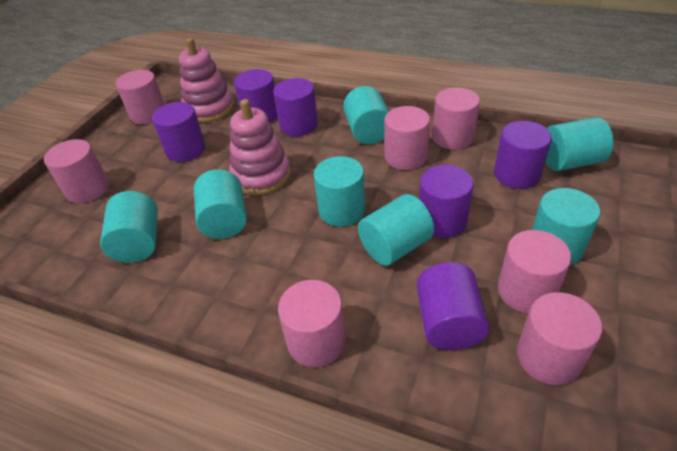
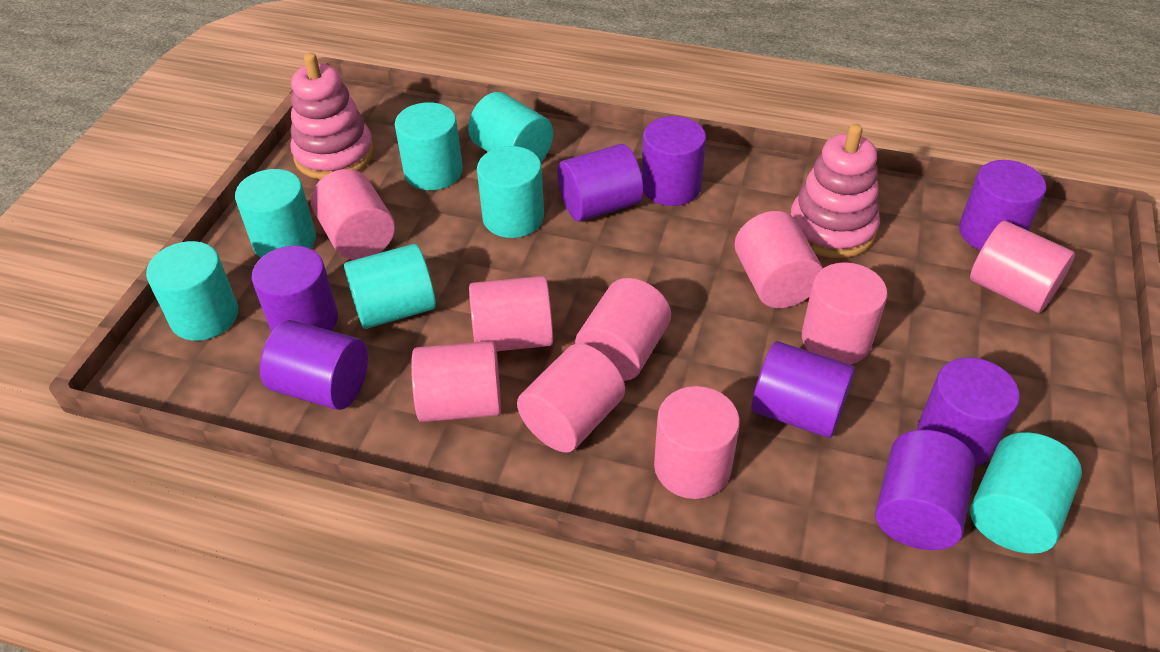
pink cylinder: 7 -> 9
purple cylinder: 6 -> 8

